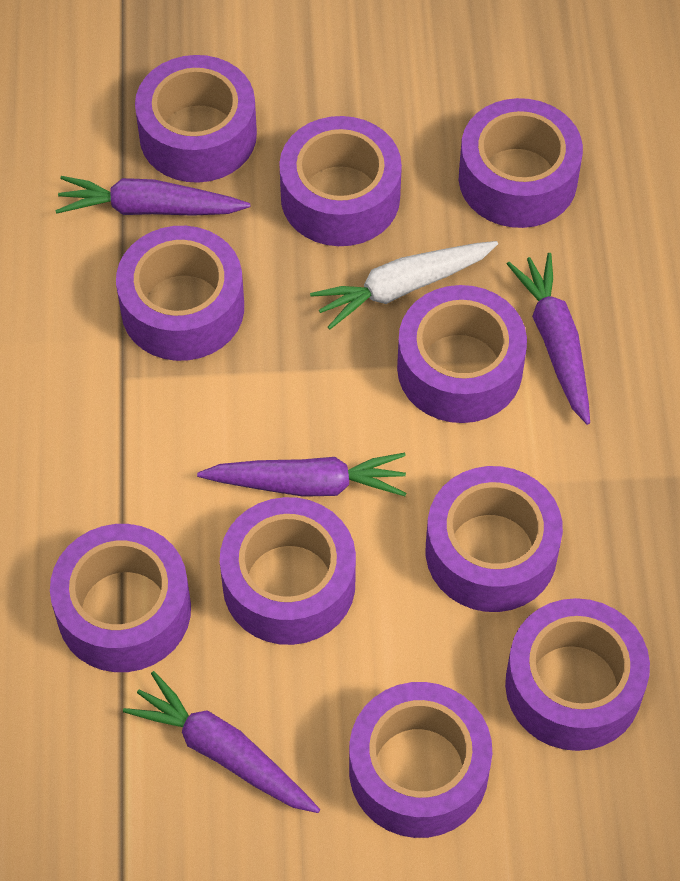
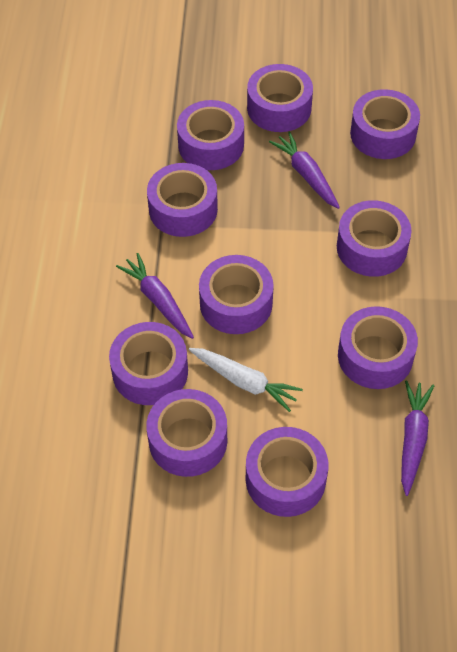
purple carrot: 4 -> 3

